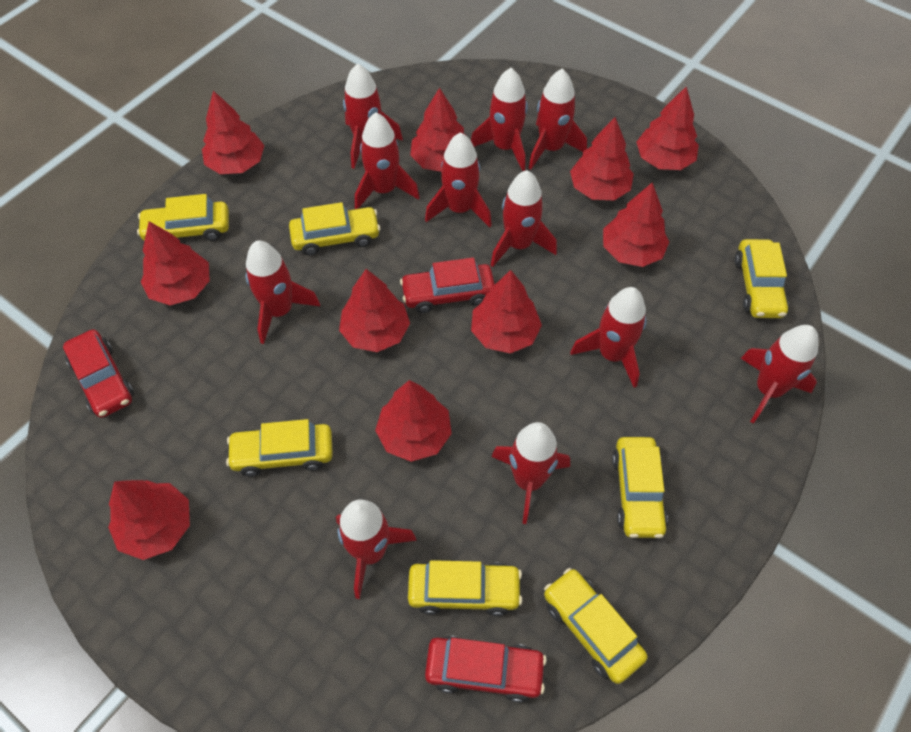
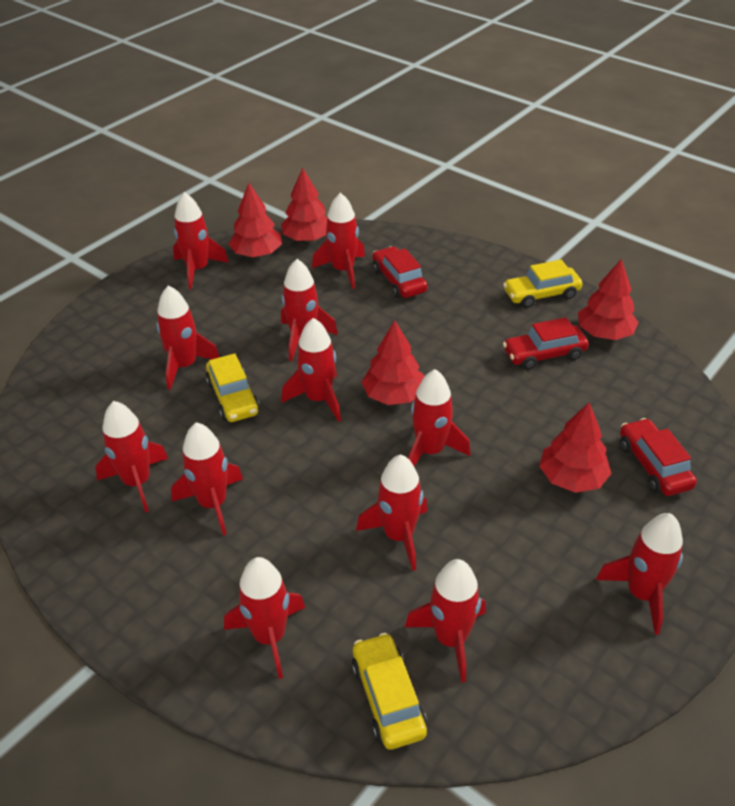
red rocket: 11 -> 12
red tree: 10 -> 5
yellow car: 7 -> 3

